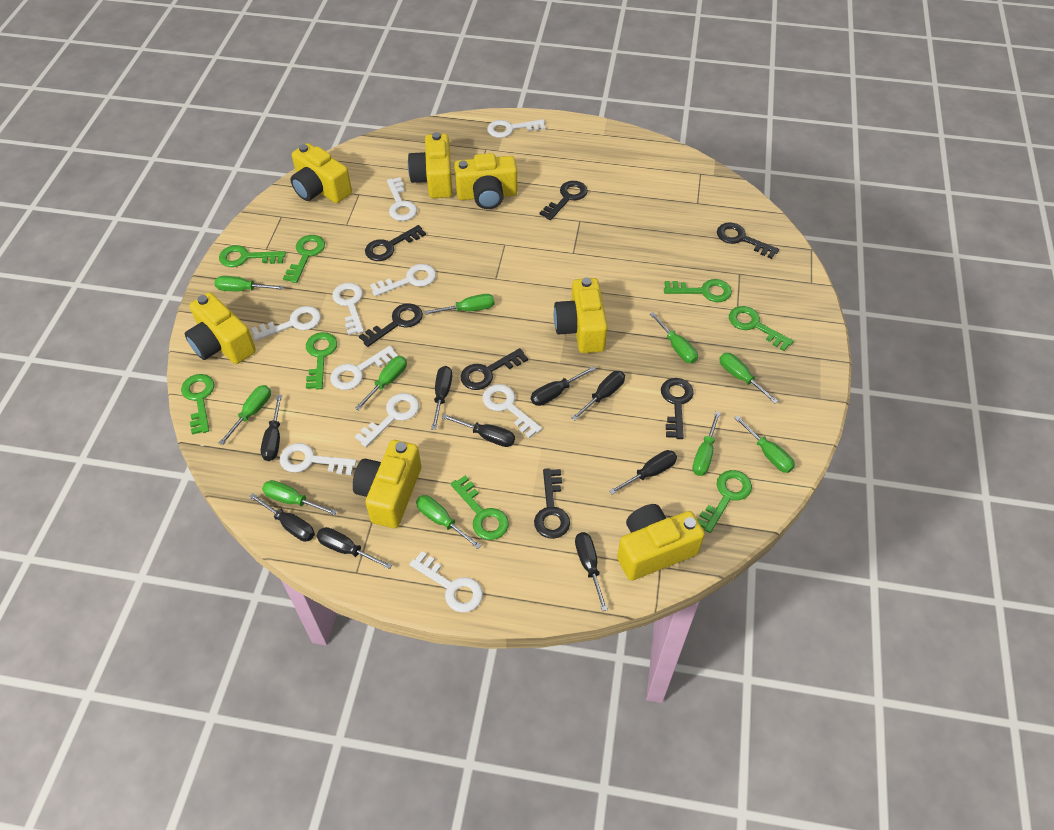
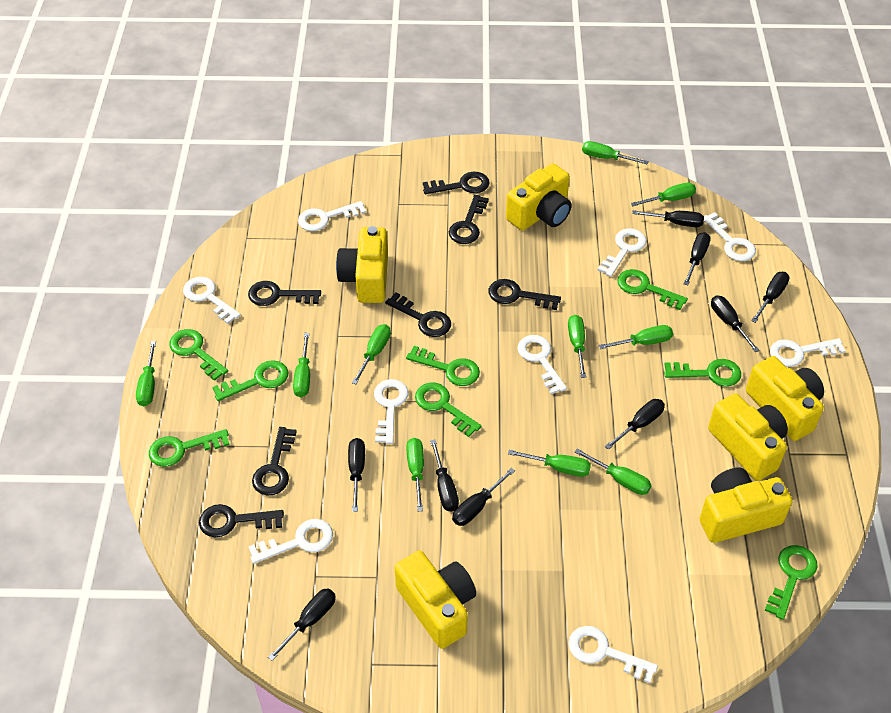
white key: 10 -> 9
yellow camera: 7 -> 6

